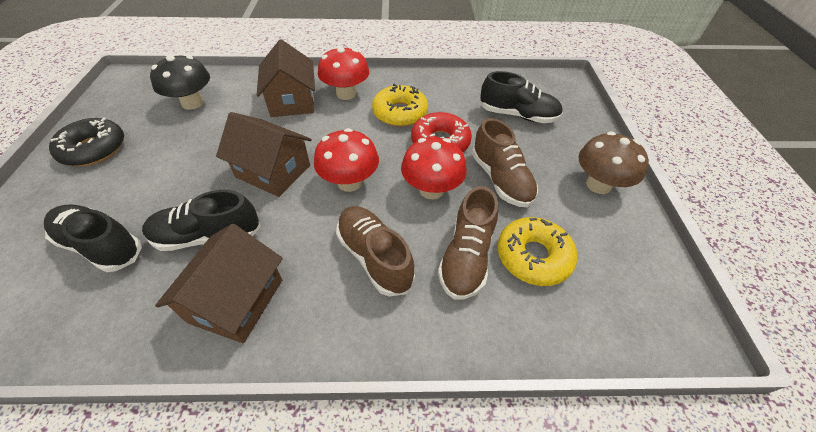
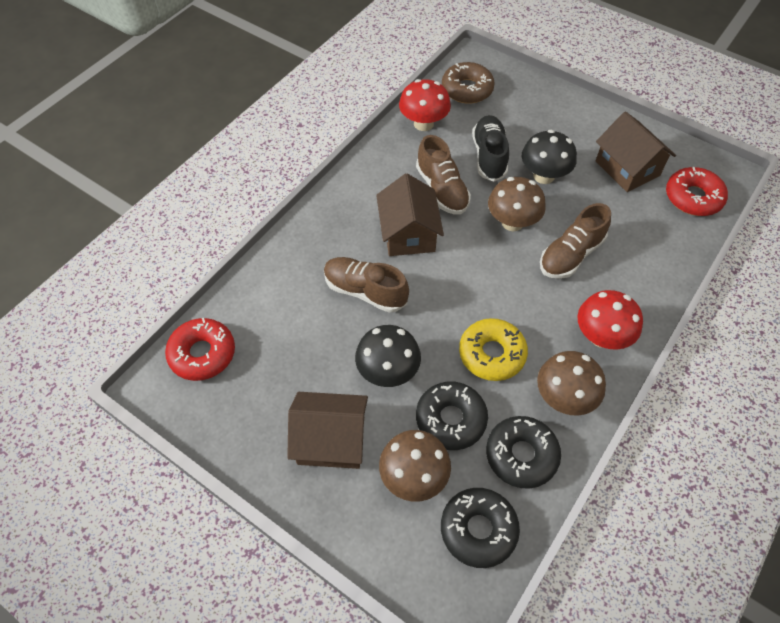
black donut: 1 -> 3
black mushroom: 1 -> 2
black shoe: 3 -> 1
brown donut: 0 -> 1
brown mushroom: 1 -> 3
red donut: 1 -> 2
red mushroom: 3 -> 2
yellow donut: 2 -> 1

